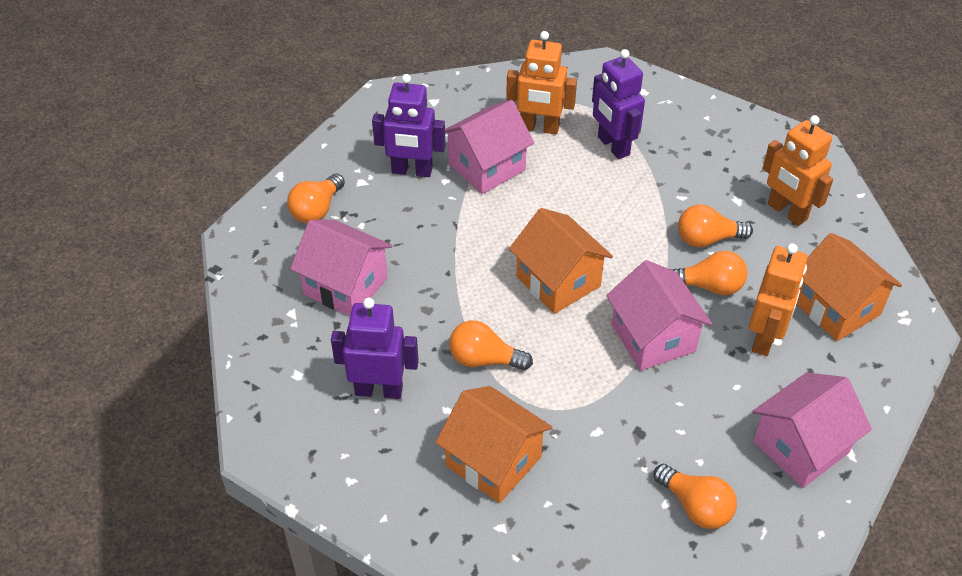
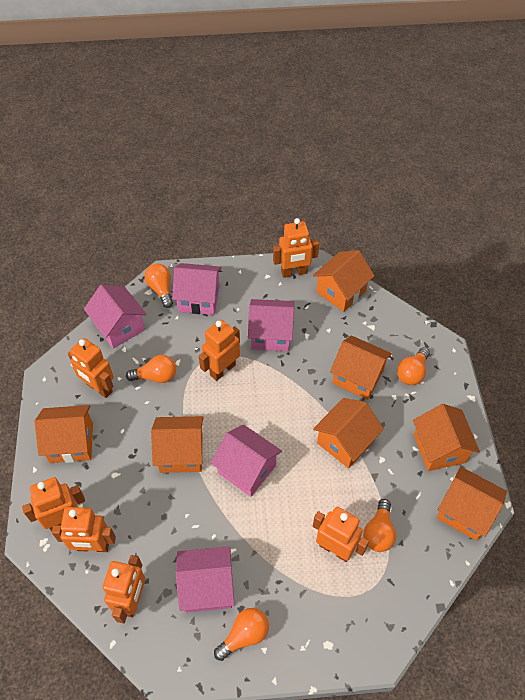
orange house: 3 -> 7
orange robot: 3 -> 7
pink house: 4 -> 5
purple robot: 3 -> 0

